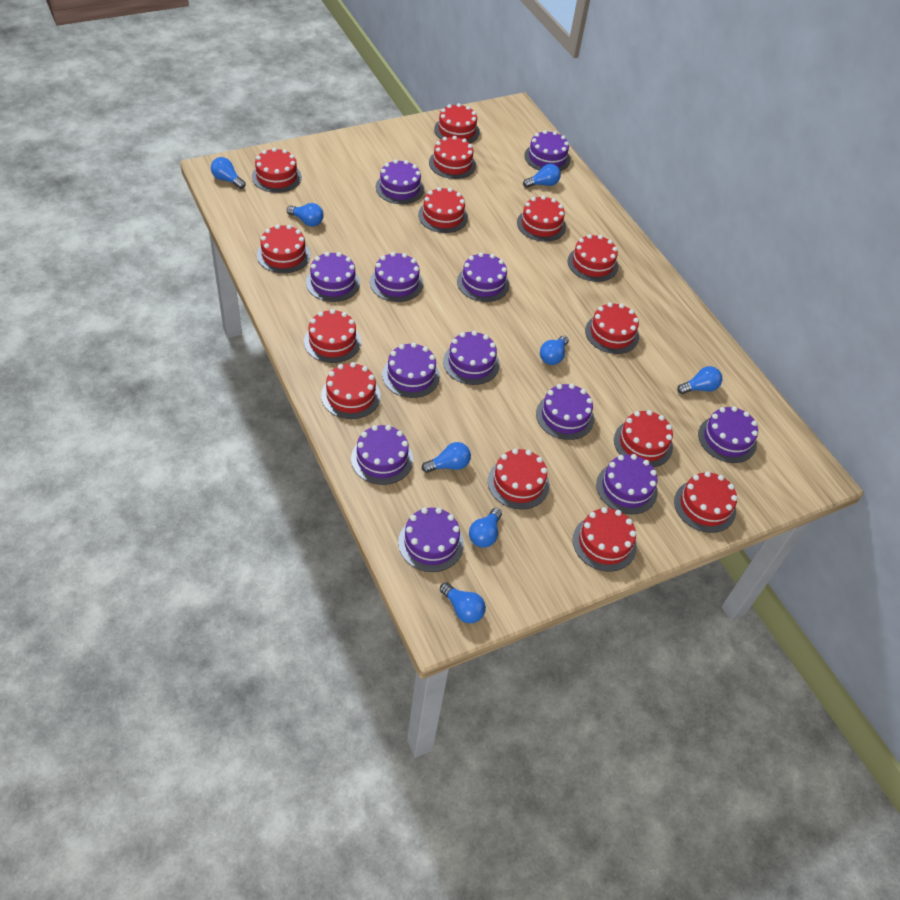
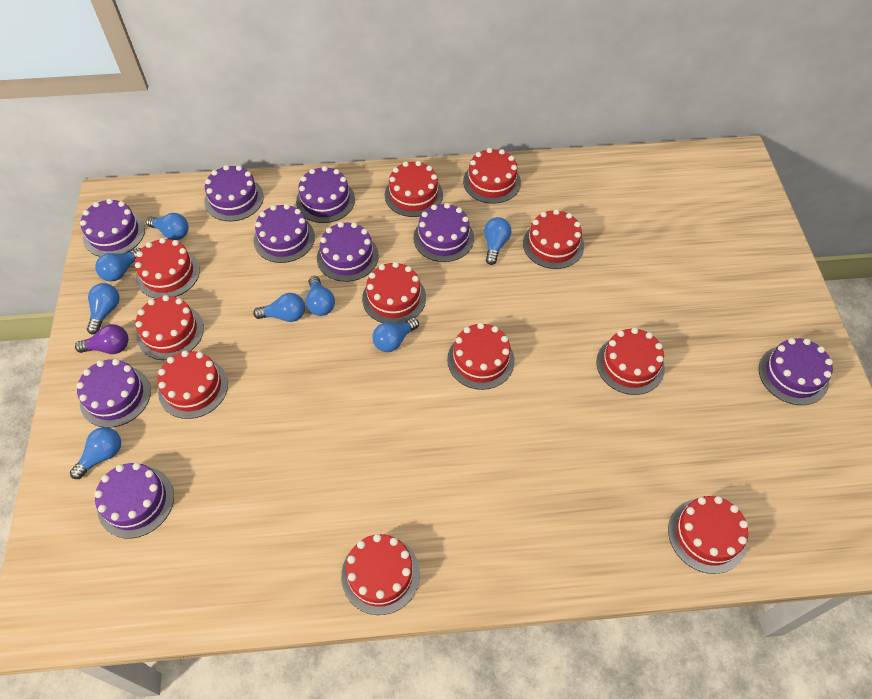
purple cake: 12 -> 9
purple light bulb: 0 -> 1
red cake: 14 -> 11

